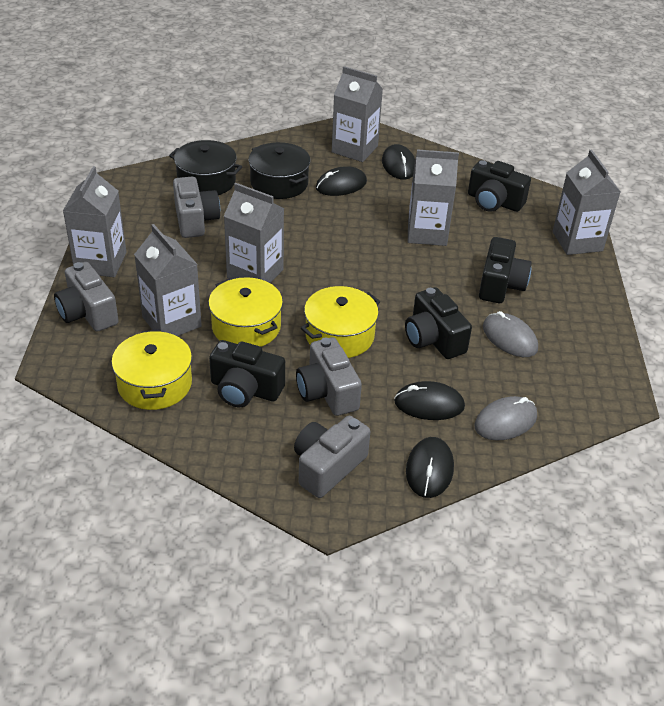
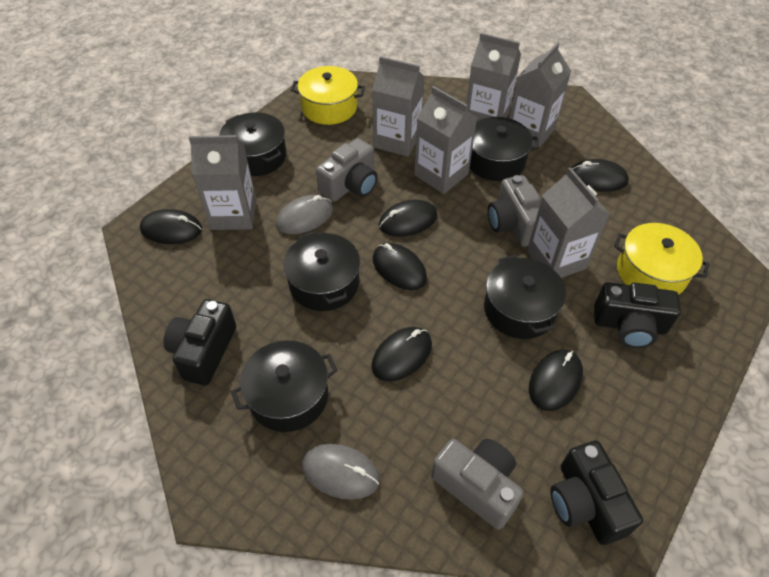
black camera: 4 -> 3
black mouse: 4 -> 6
black pot: 2 -> 5
grey camera: 4 -> 3
yellow pot: 3 -> 2

